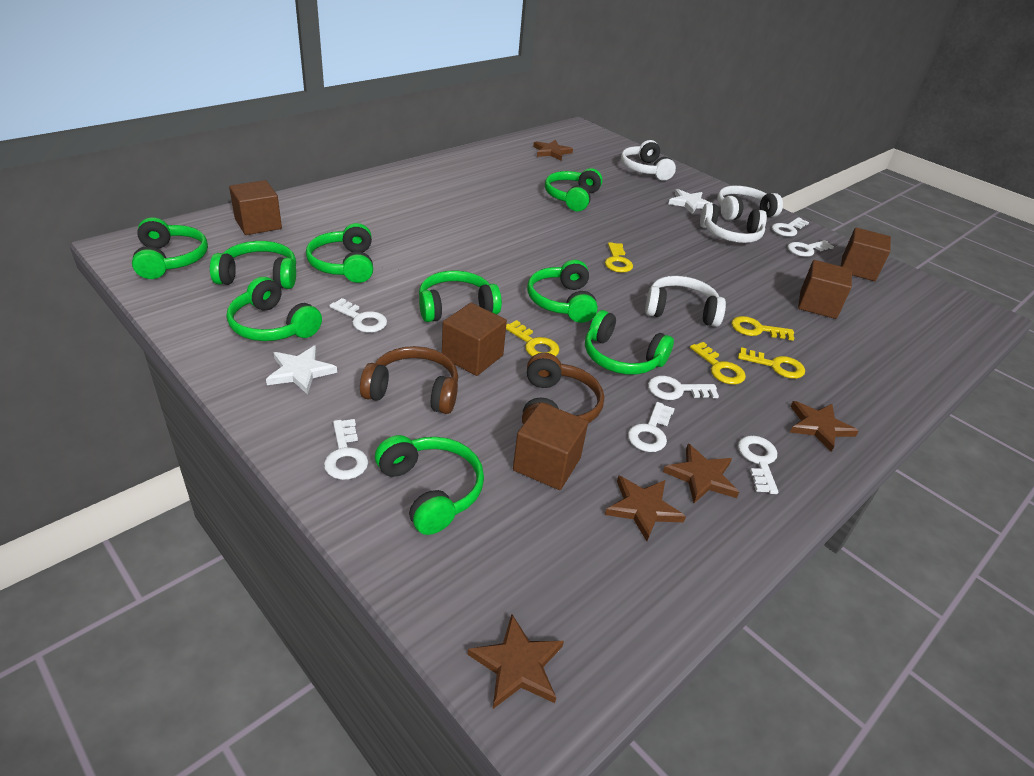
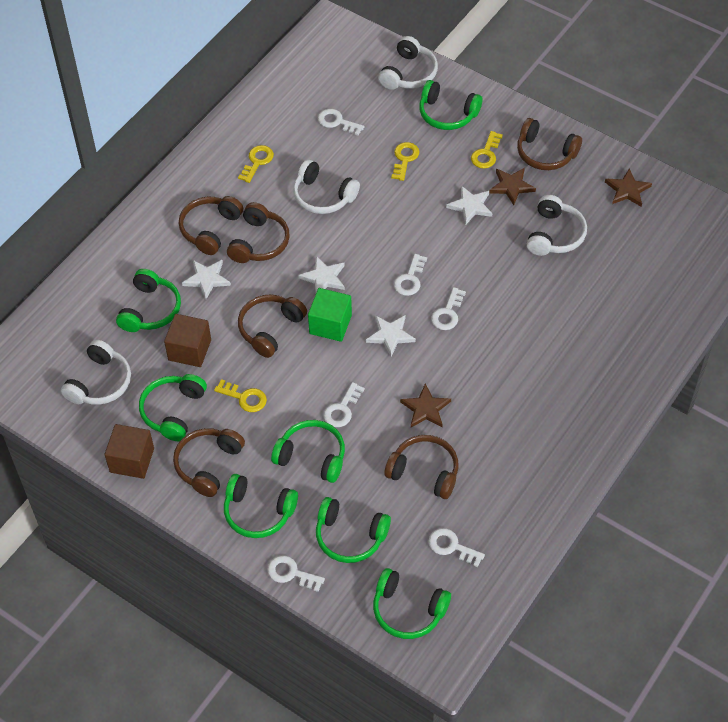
brown cube: 5 -> 2
brown headphones: 2 -> 6
brown star: 5 -> 3
green cube: 0 -> 1
green headphones: 9 -> 7
white key: 7 -> 6
white star: 2 -> 4
yellow key: 5 -> 4

